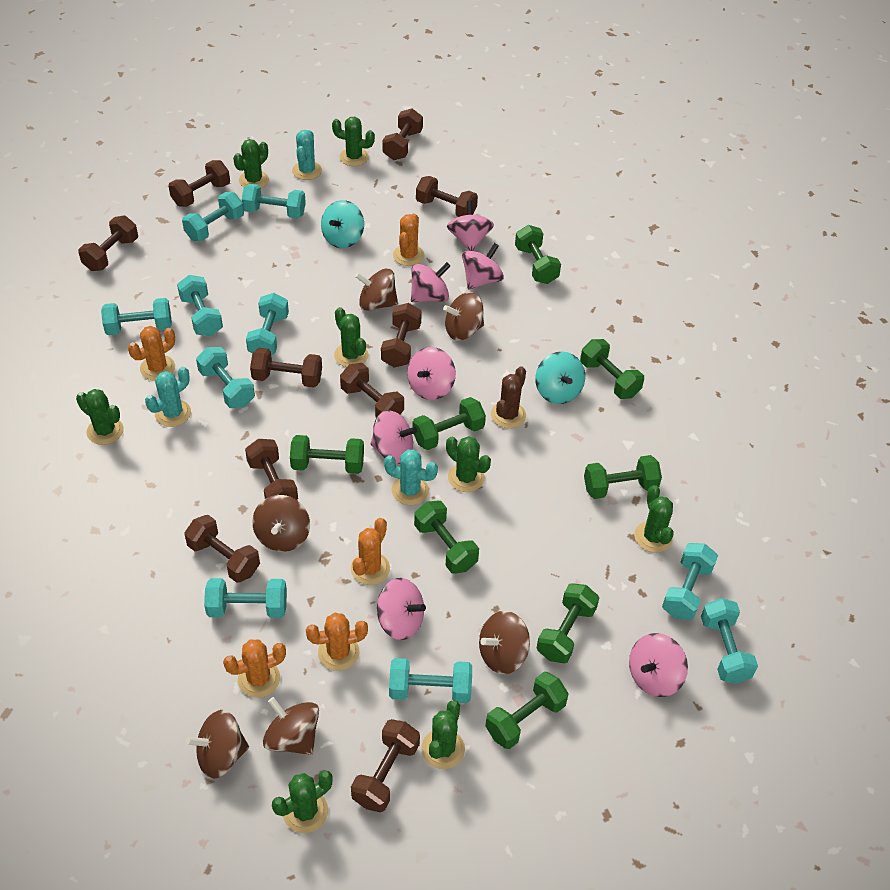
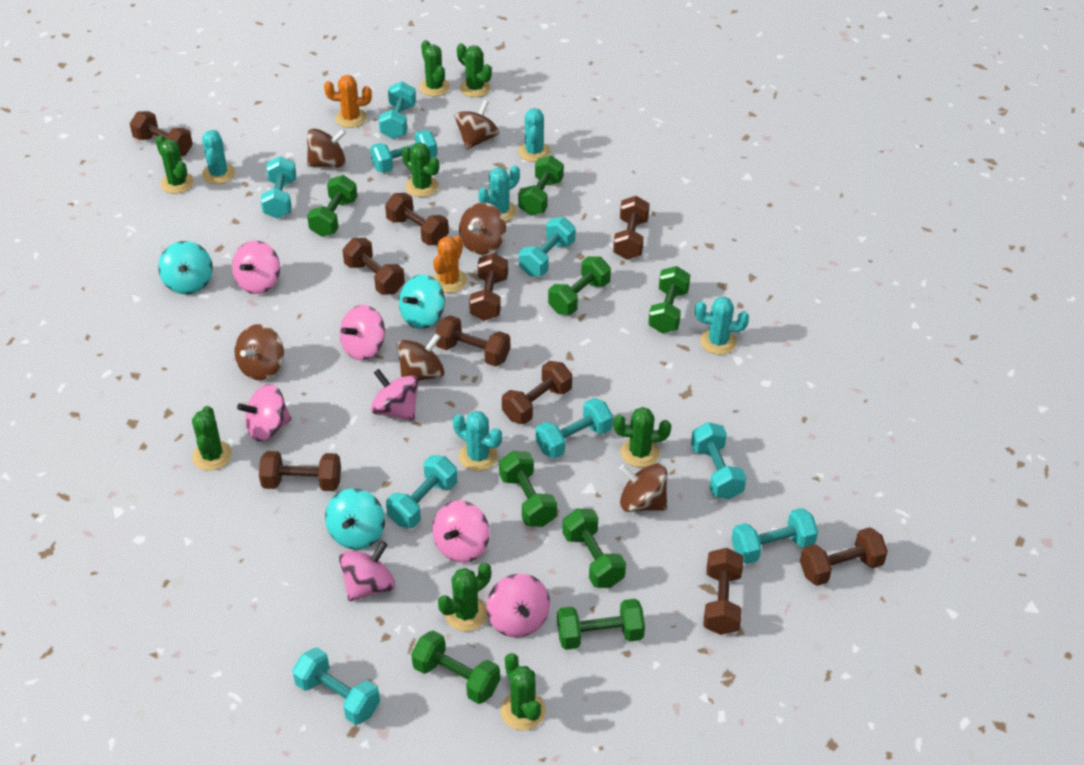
brown cactus: 1 -> 0
orange cactus: 5 -> 2
turquoise cactus: 3 -> 5
turquoise dumbbell: 10 -> 9
turquoise spinning top: 2 -> 3

